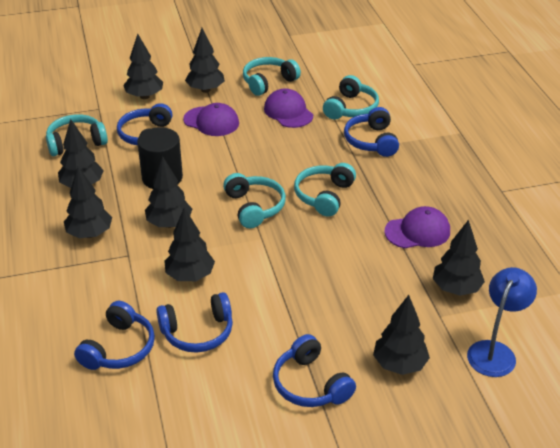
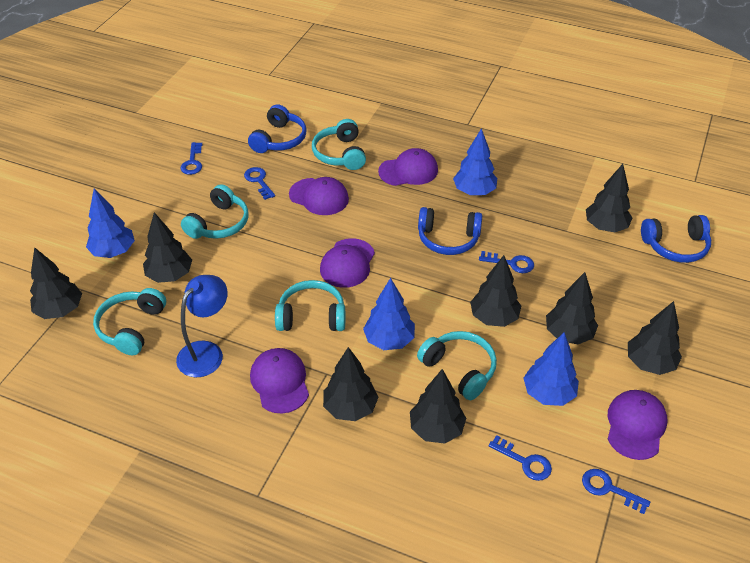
black cylinder: 1 -> 0
blue headphones: 5 -> 3
blue key: 0 -> 5
blue tree: 0 -> 4
purple cap: 3 -> 5

